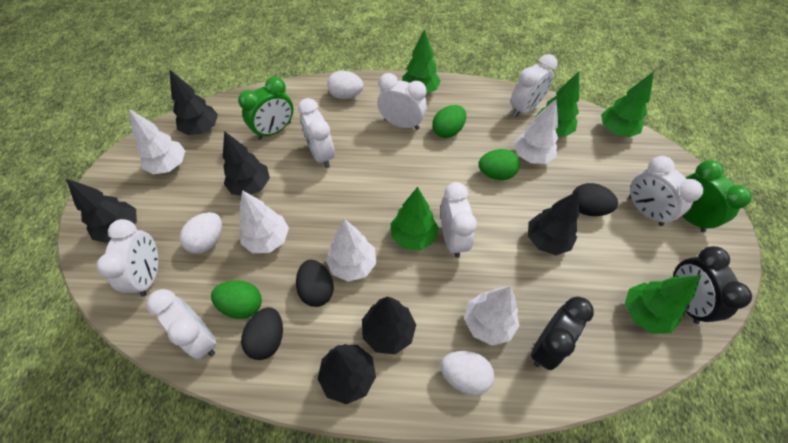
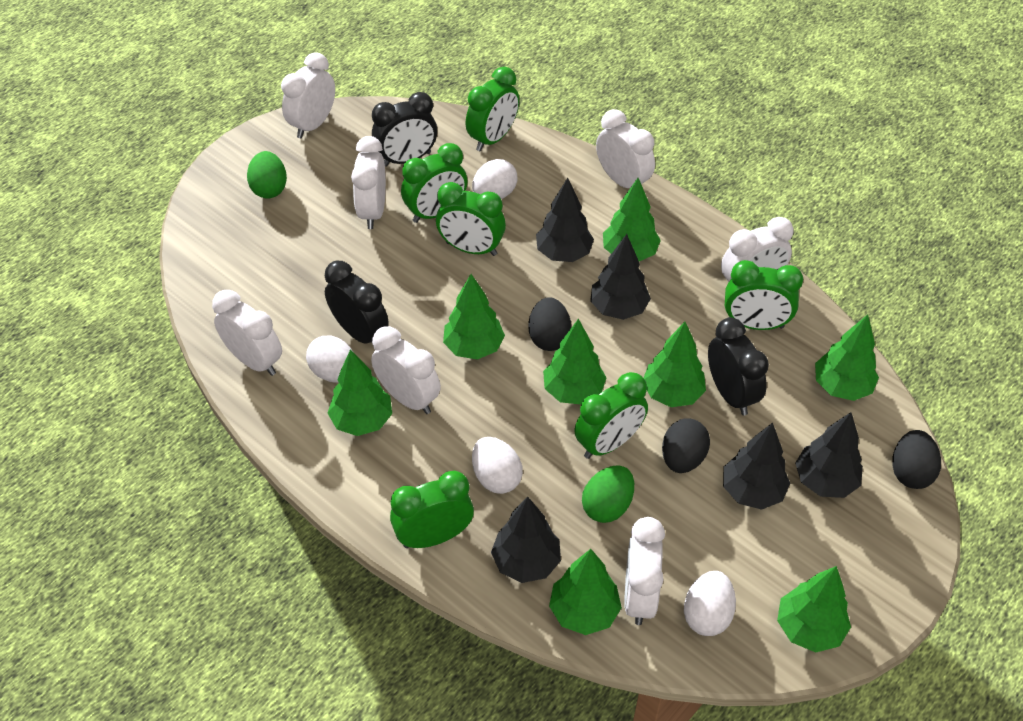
black clock: 2 -> 3
black tree: 6 -> 5
green clock: 2 -> 6
green egg: 3 -> 2
green tree: 5 -> 8
white egg: 3 -> 4
white tree: 5 -> 0

